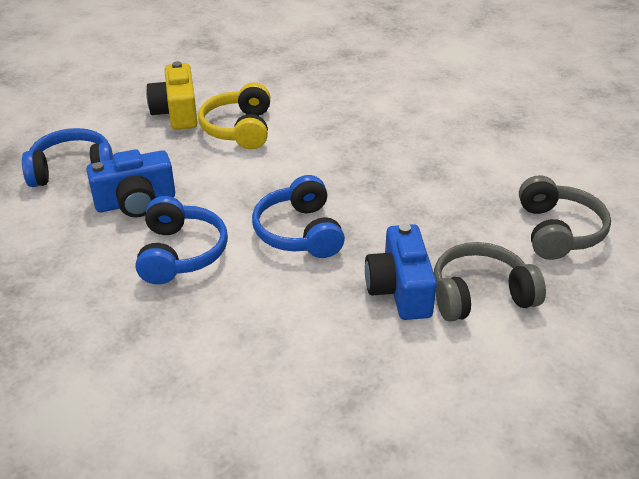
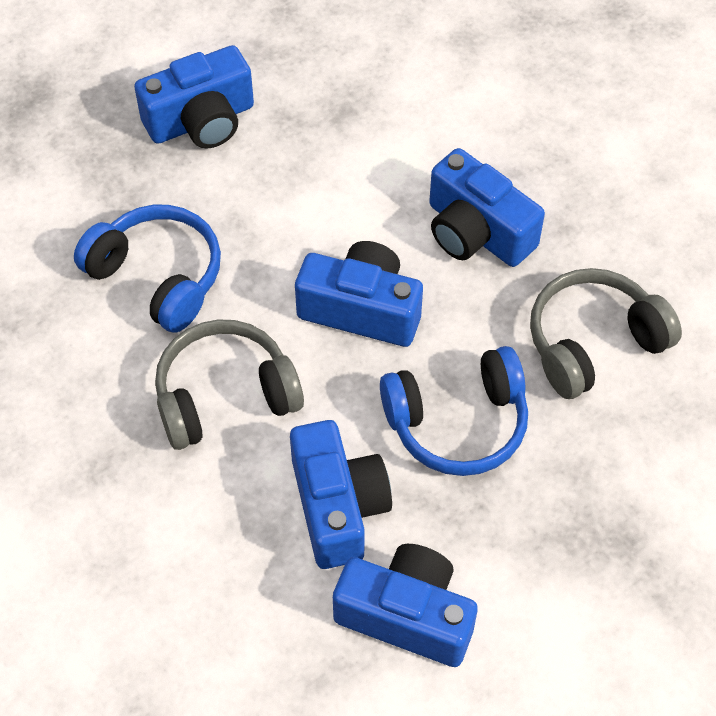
blue camera: 2 -> 5
blue headphones: 3 -> 2
yellow camera: 1 -> 0
yellow headphones: 1 -> 0

